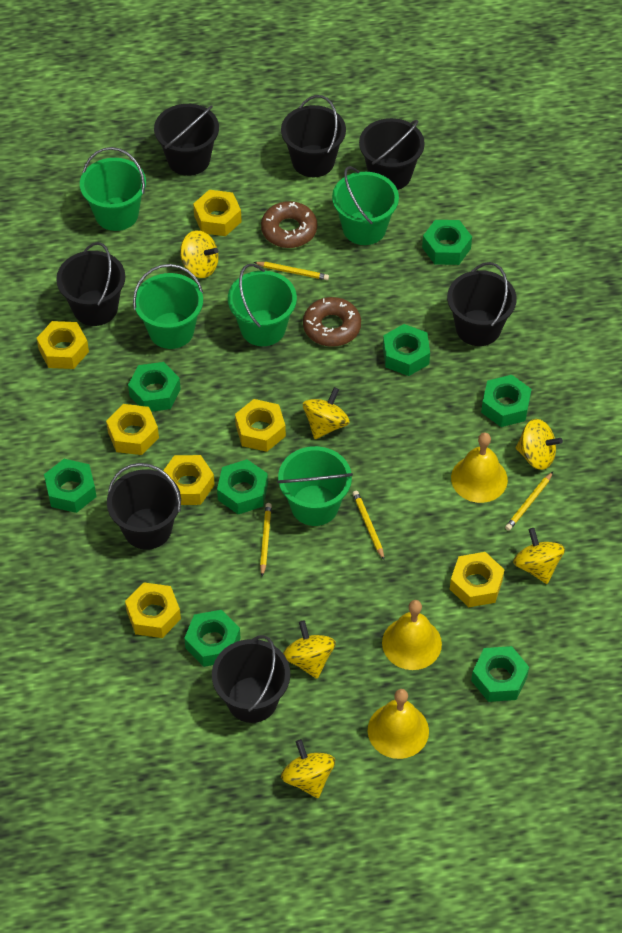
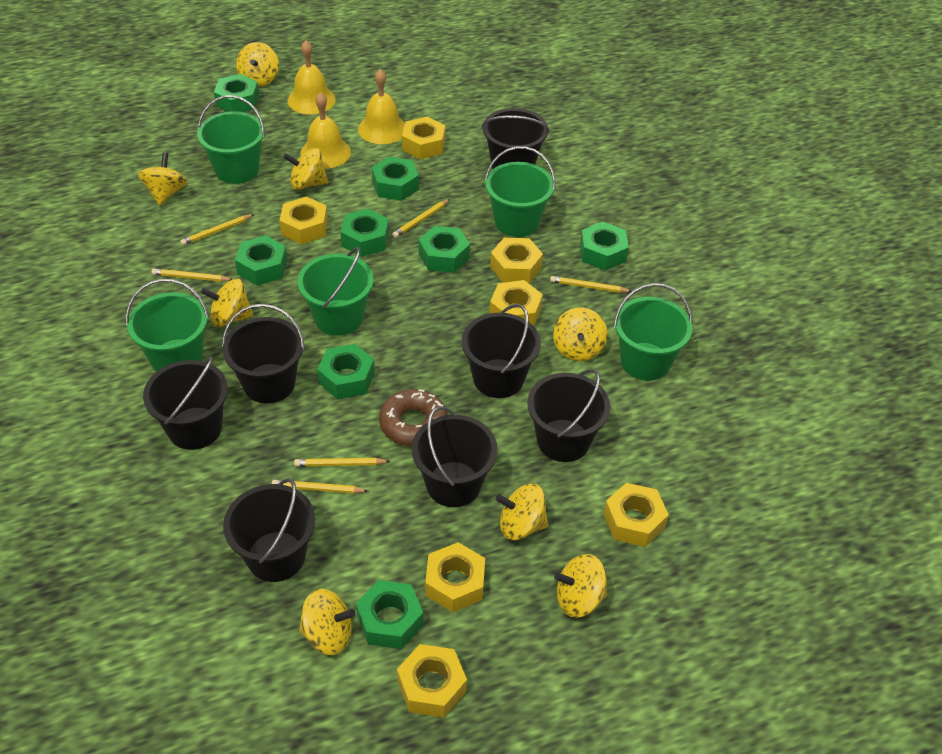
brown donut: 2 -> 1
yellow pencil: 4 -> 6
yellow spinning top: 6 -> 8

